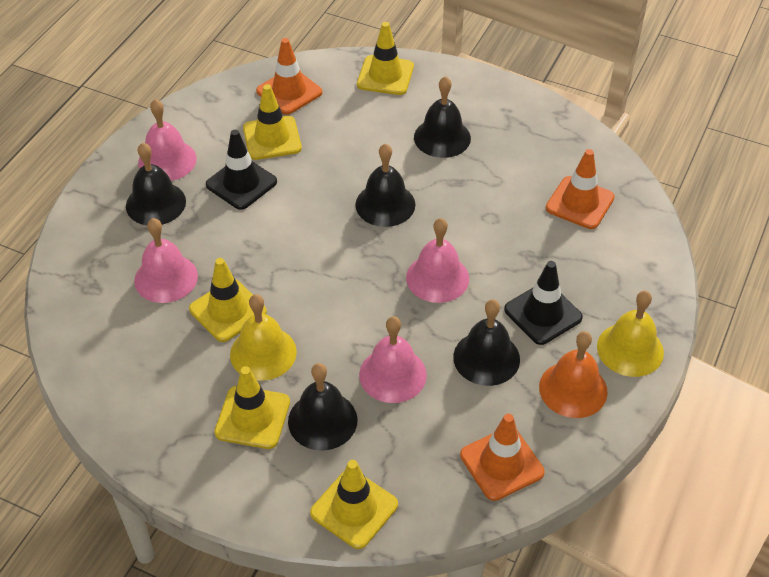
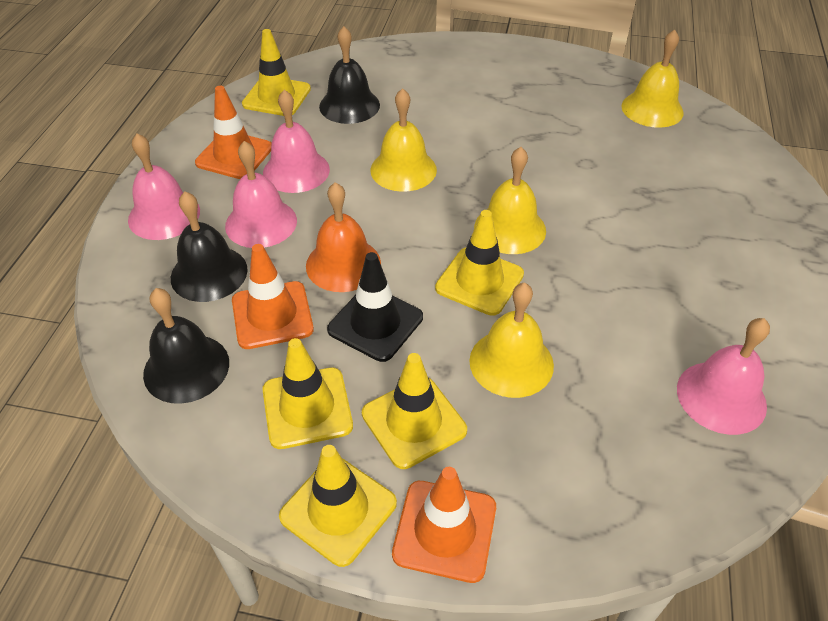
black bell: 5 -> 3
black traffic cone: 2 -> 1
yellow bell: 2 -> 4

